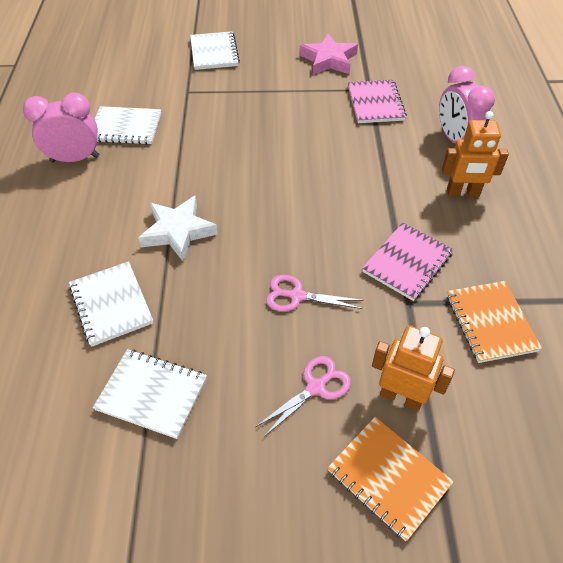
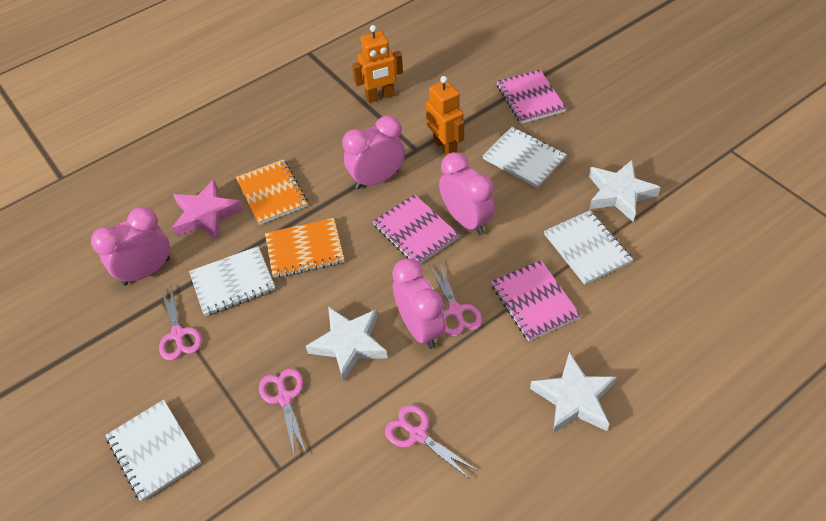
pink clock: 2 -> 4
pink notebook: 2 -> 3
pink scissors: 2 -> 4
white star: 1 -> 3

